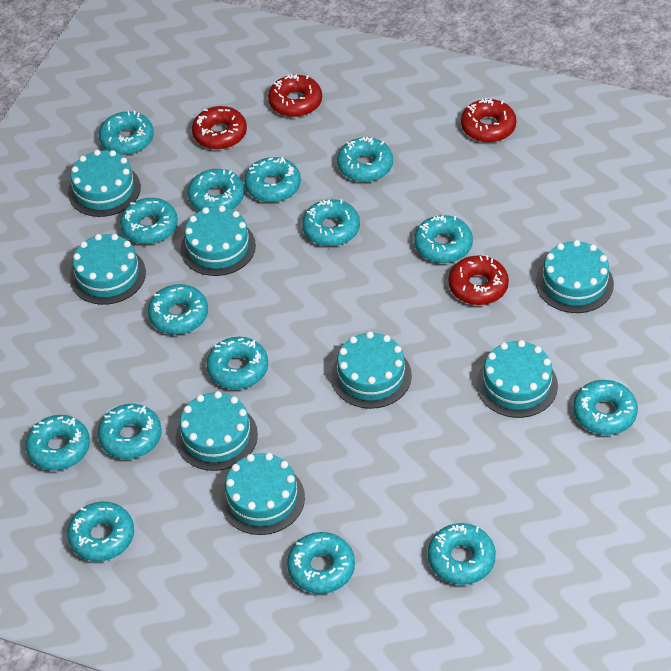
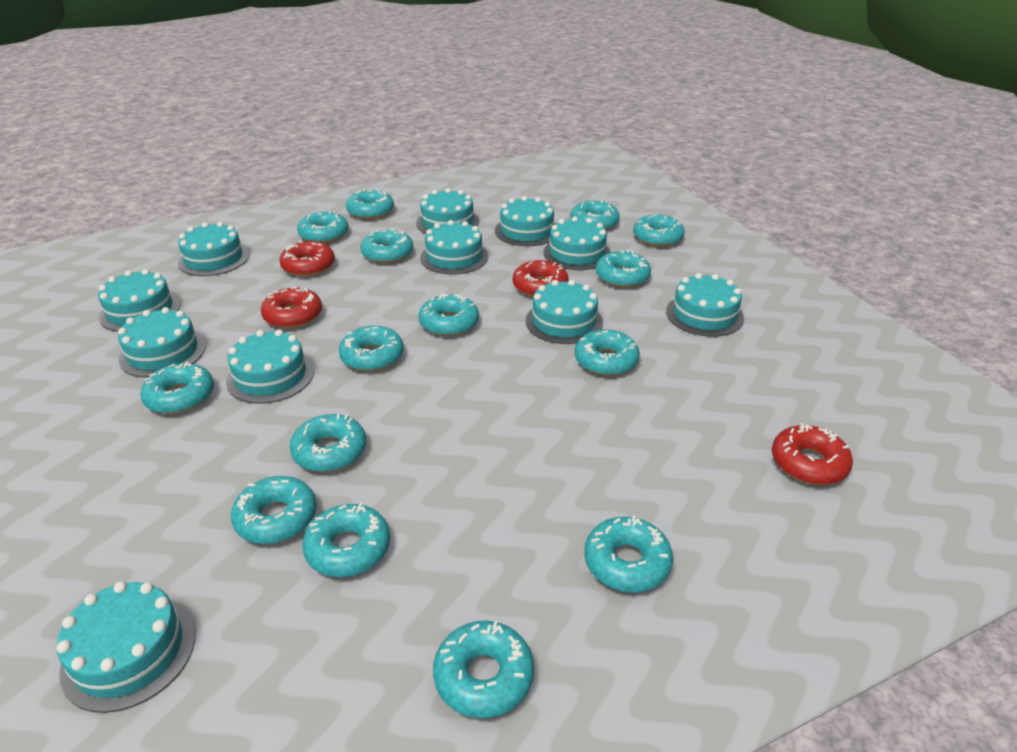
turquoise cake: 8 -> 11

